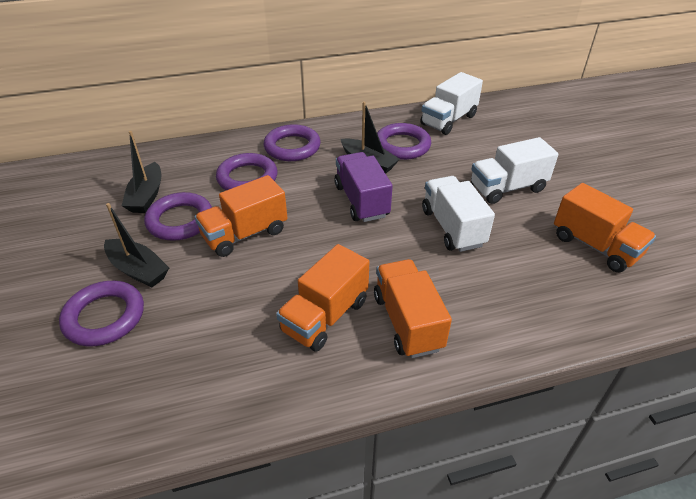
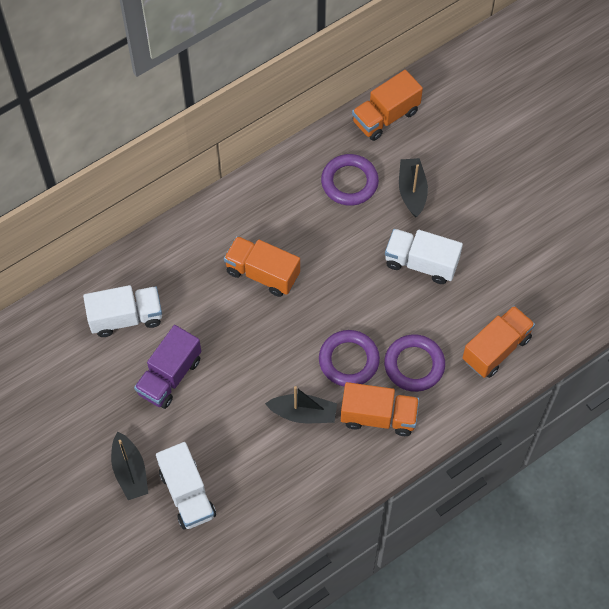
purple ring: 5 -> 3

